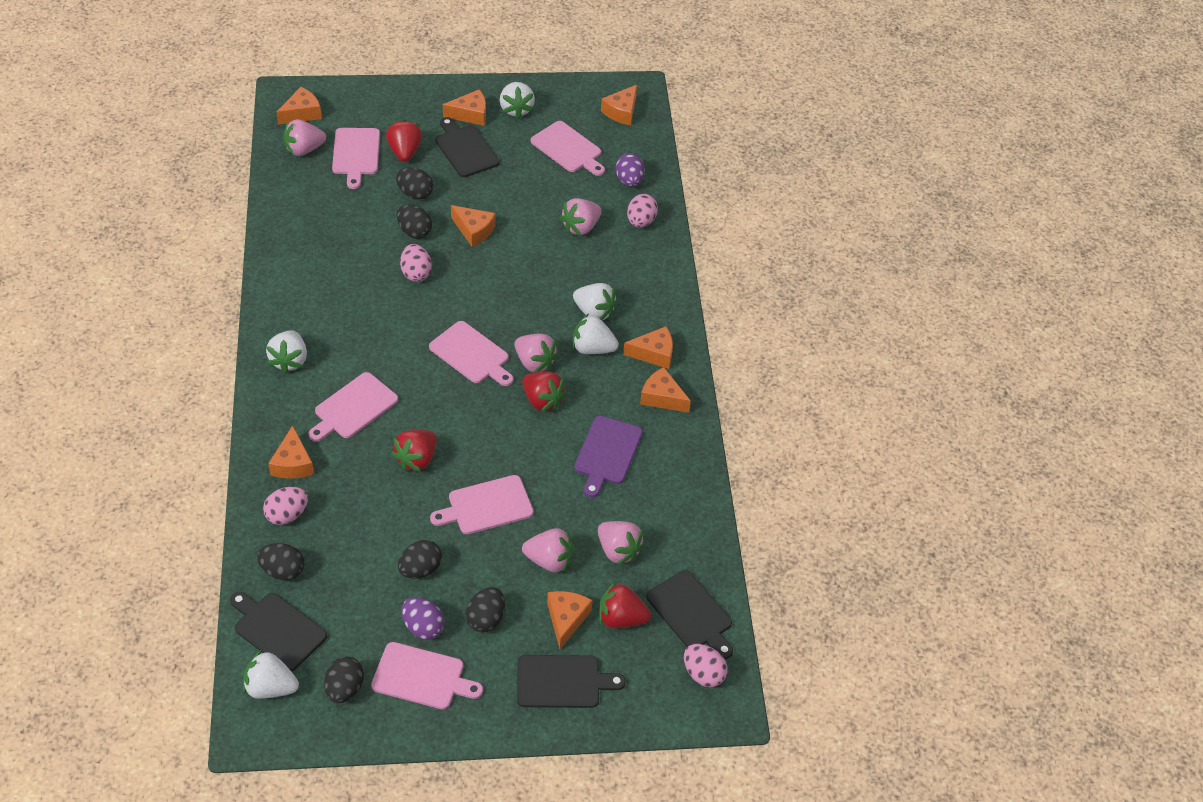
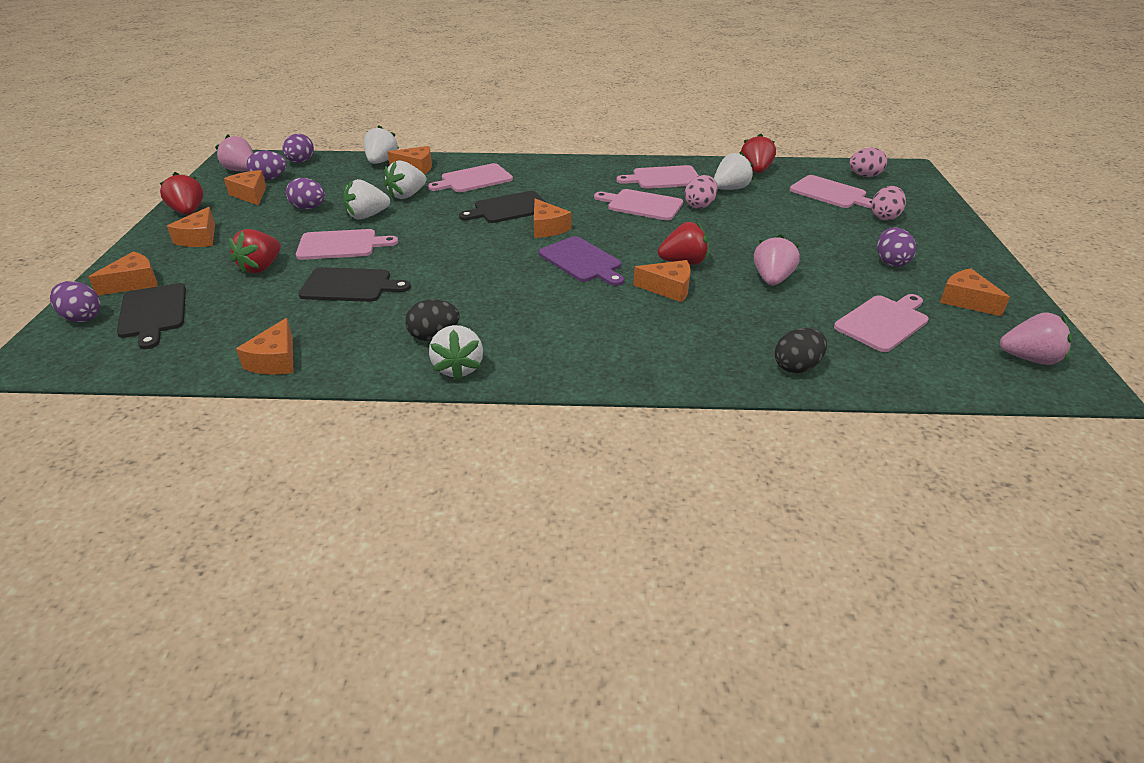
black cutting board: 4 -> 3
black egg: 6 -> 2
pink egg: 4 -> 3
pink strawberry: 5 -> 3
purple egg: 2 -> 5

